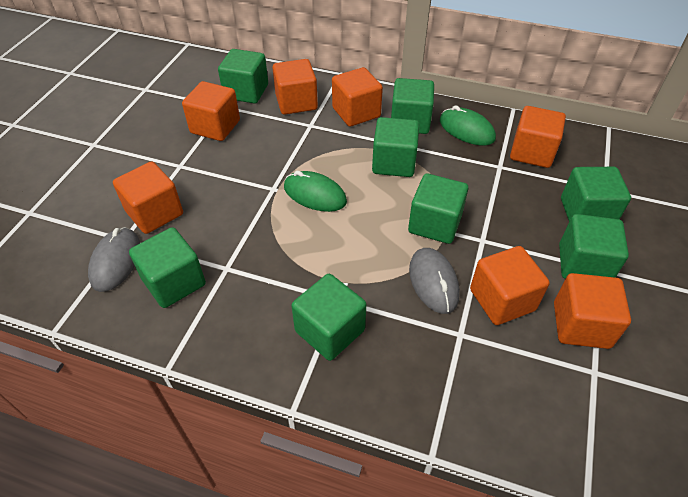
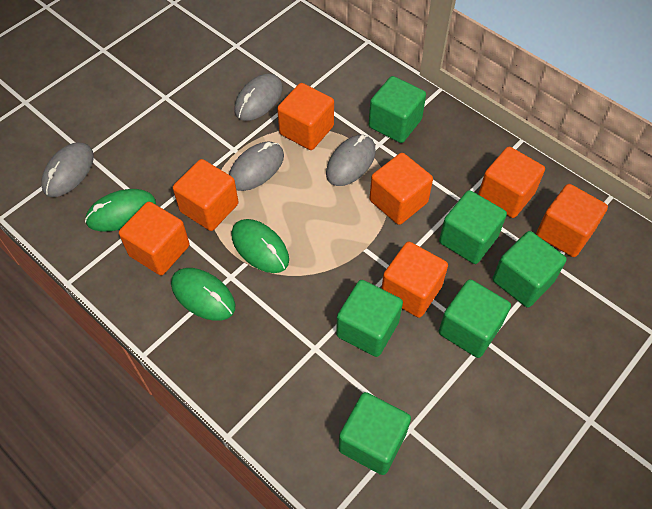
green cube: 8 -> 6
green mouse: 2 -> 3
grey mouse: 2 -> 4

